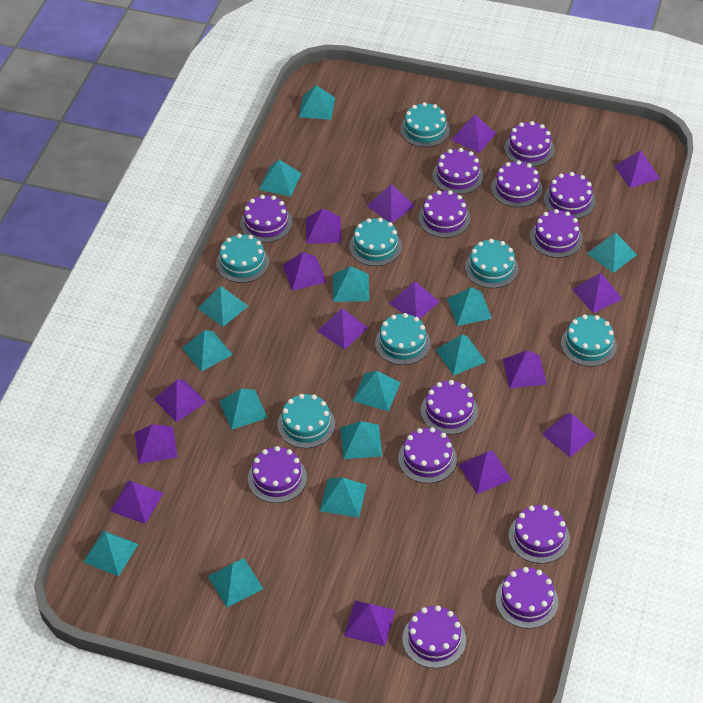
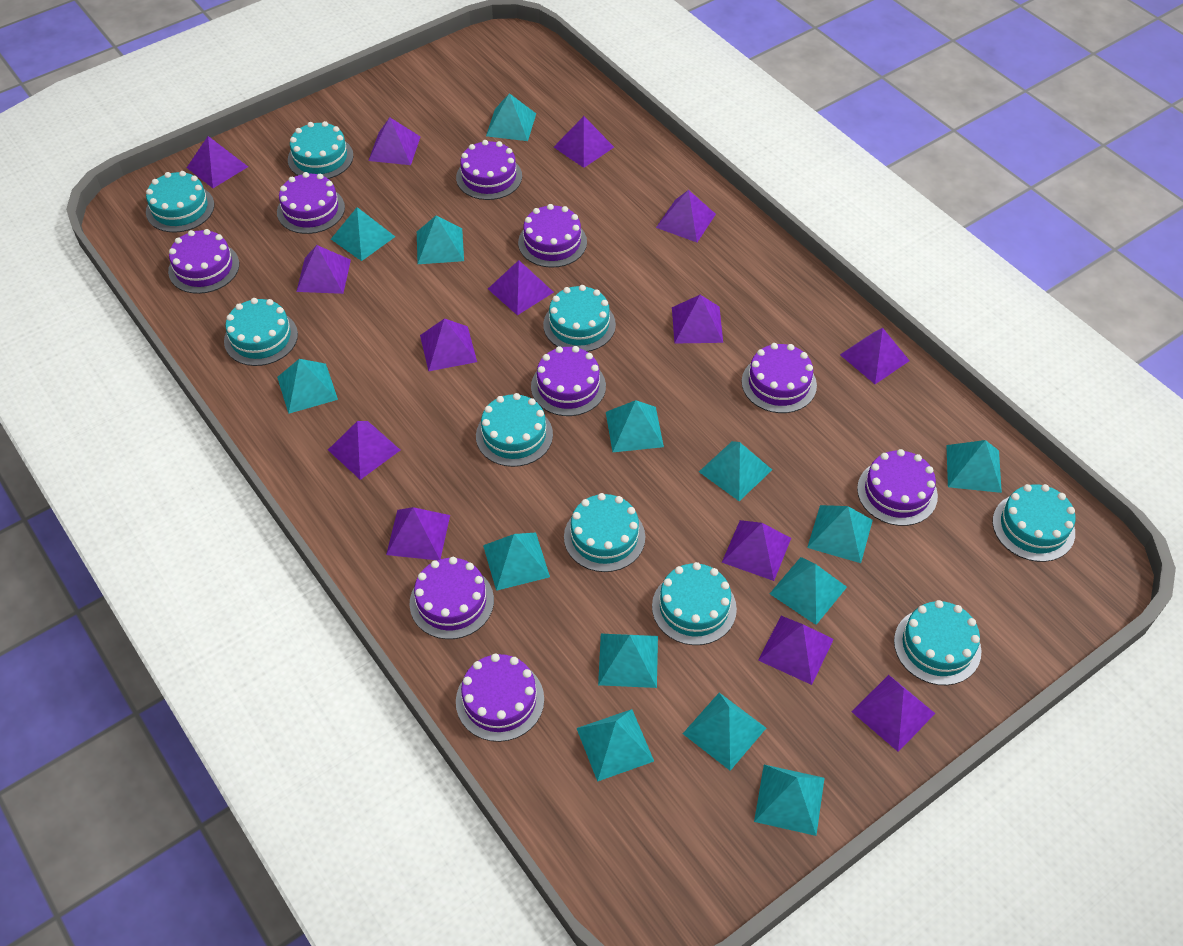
purple cake: 13 -> 9
purple pyramid: 15 -> 14
turquoise cake: 7 -> 9

